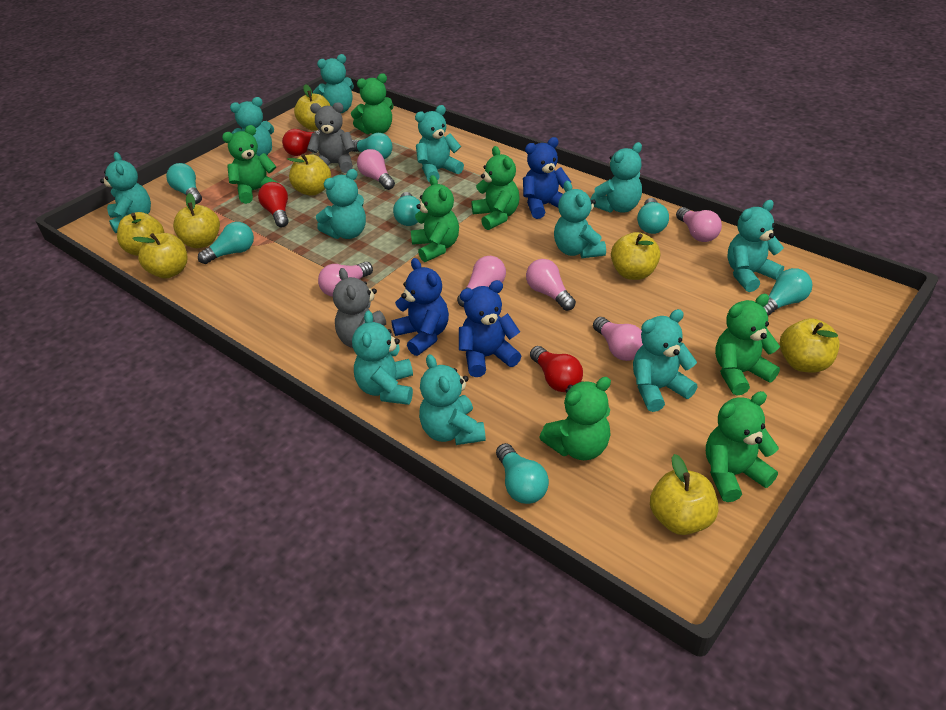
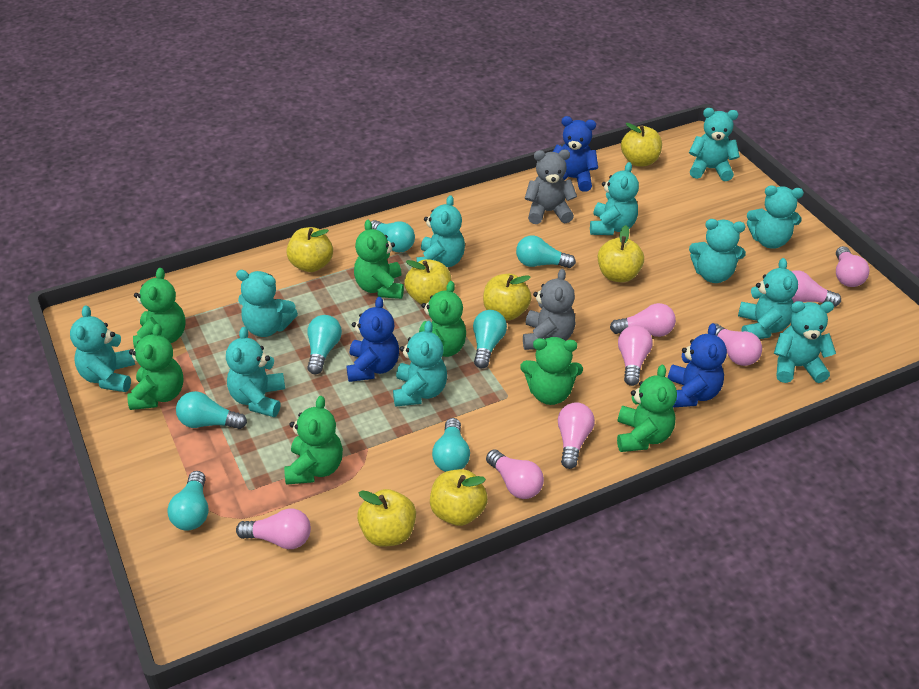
pink light bulb: 6 -> 8
red light bulb: 3 -> 0
yellow apple: 8 -> 7

